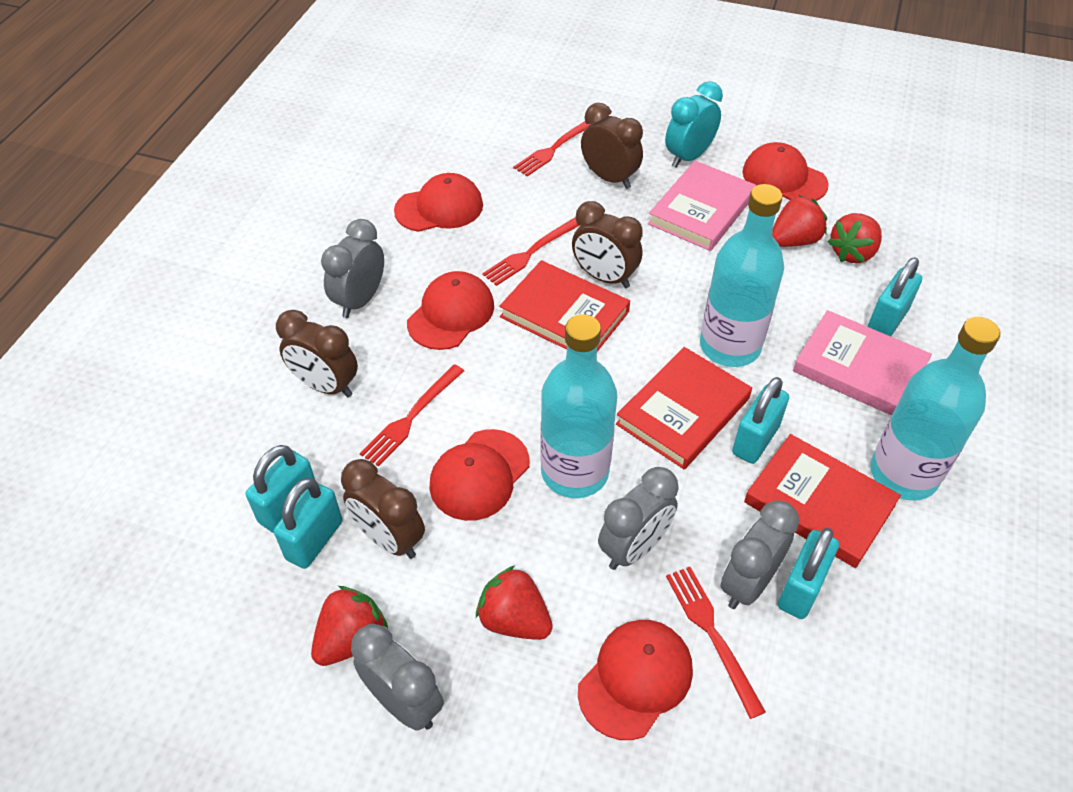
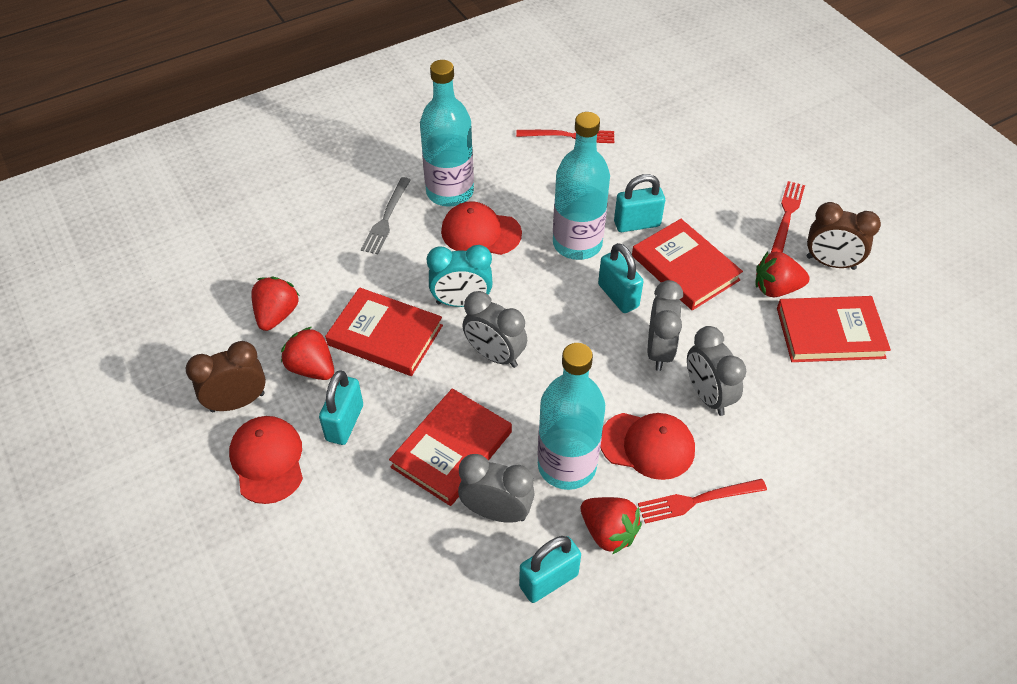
brown clock: 4 -> 2
grey fork: 0 -> 1
pink book: 2 -> 0
red book: 3 -> 4
red cap: 5 -> 3
red fork: 4 -> 3
turquoise padlock: 5 -> 4

